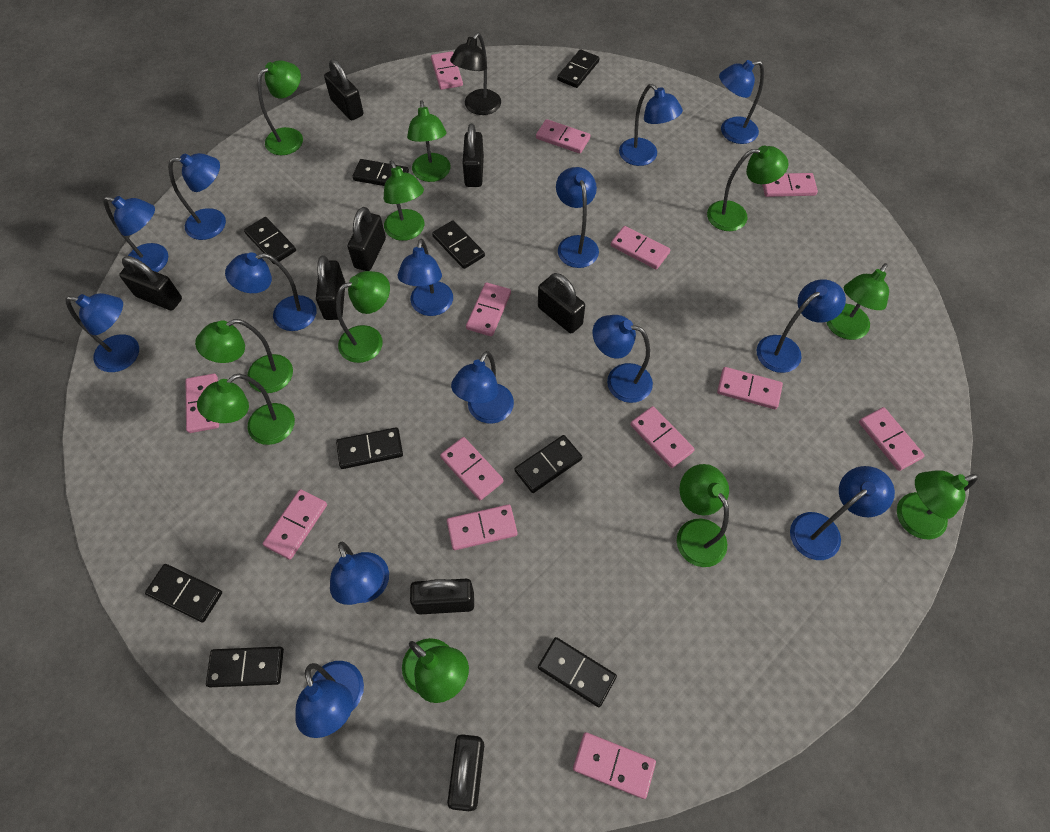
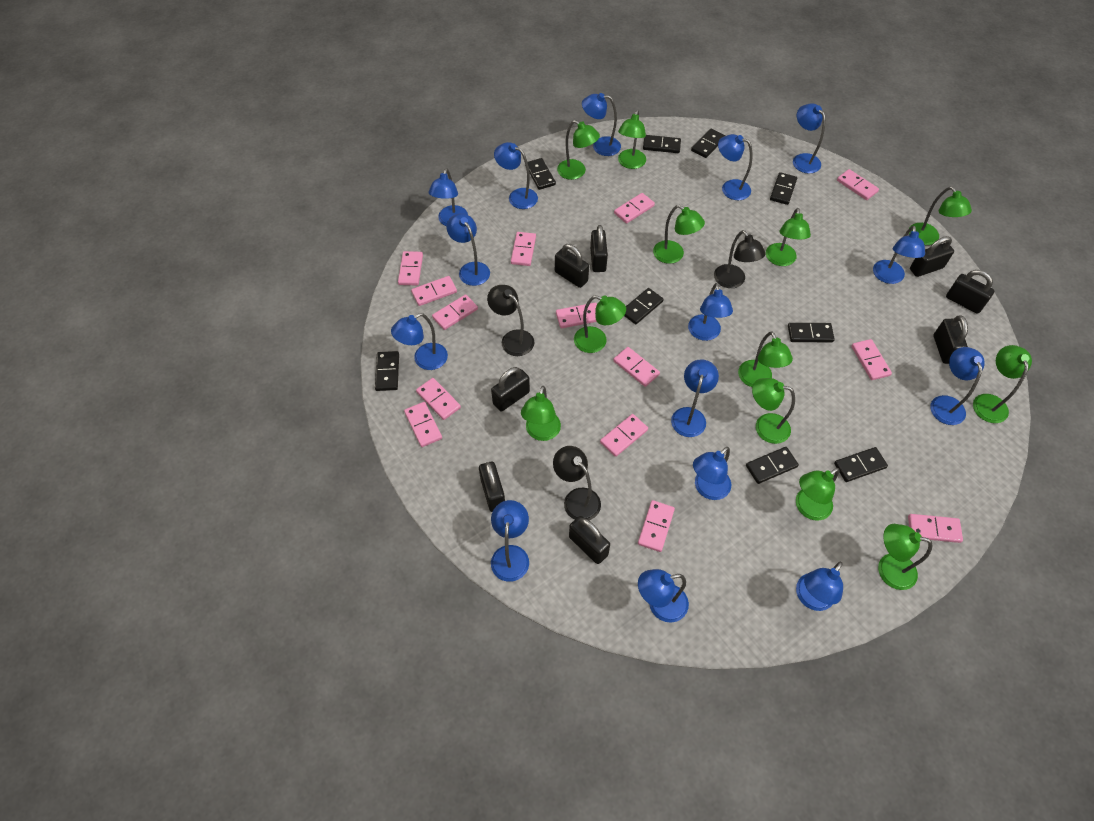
black lamp: 1 -> 3
blue lamp: 14 -> 15
green lamp: 11 -> 12
pink domino: 13 -> 14

